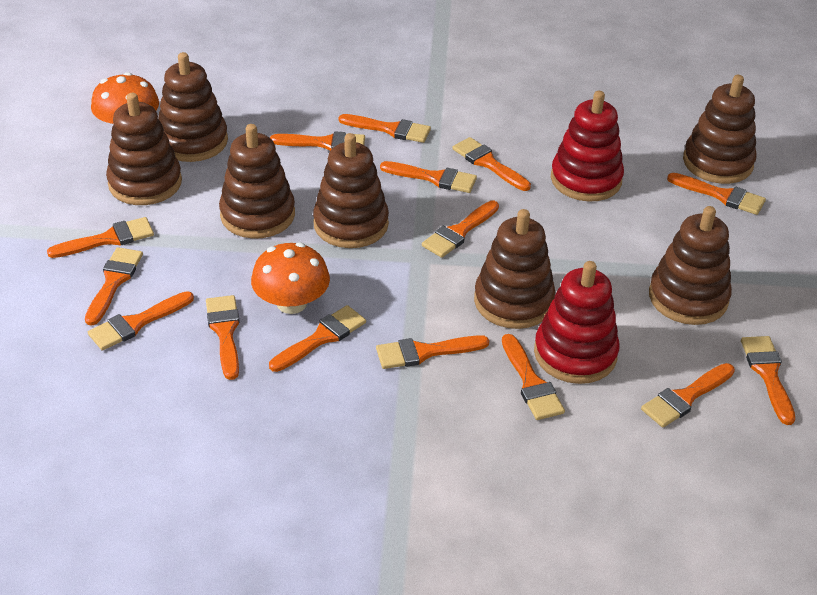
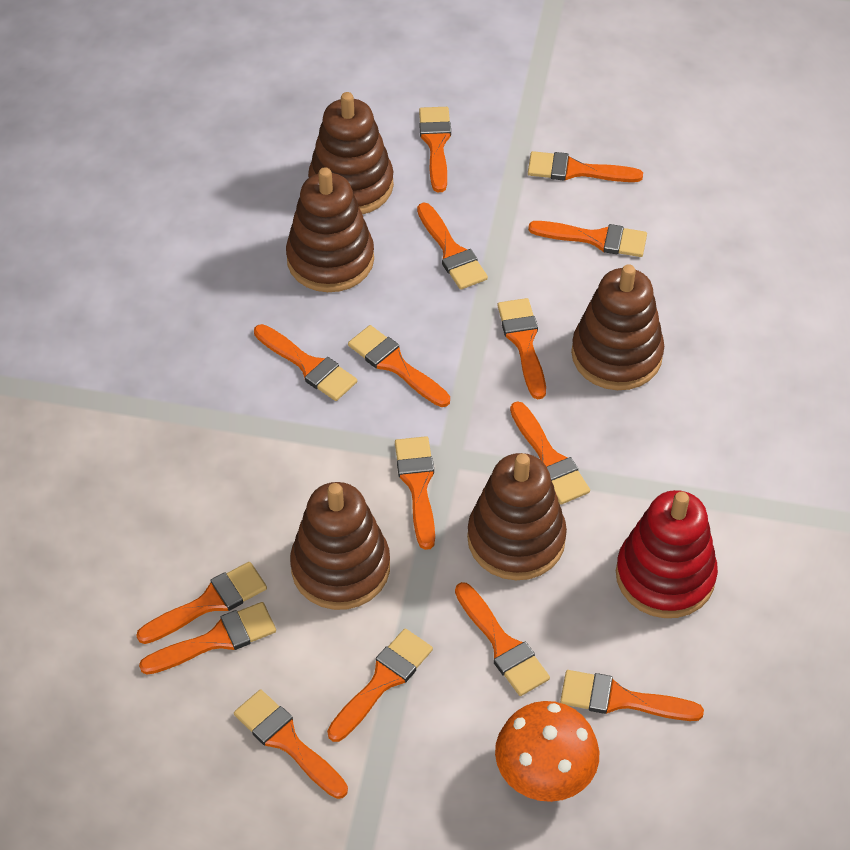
brown stacking toy: 7 -> 5
orange mushroom: 2 -> 1
red stacking toy: 2 -> 1

